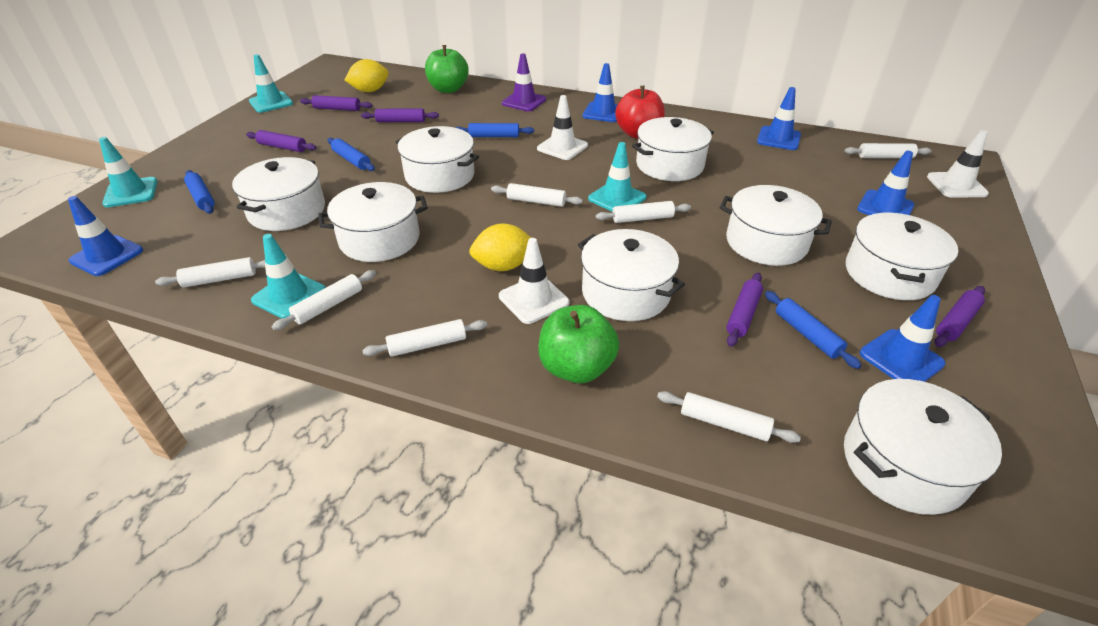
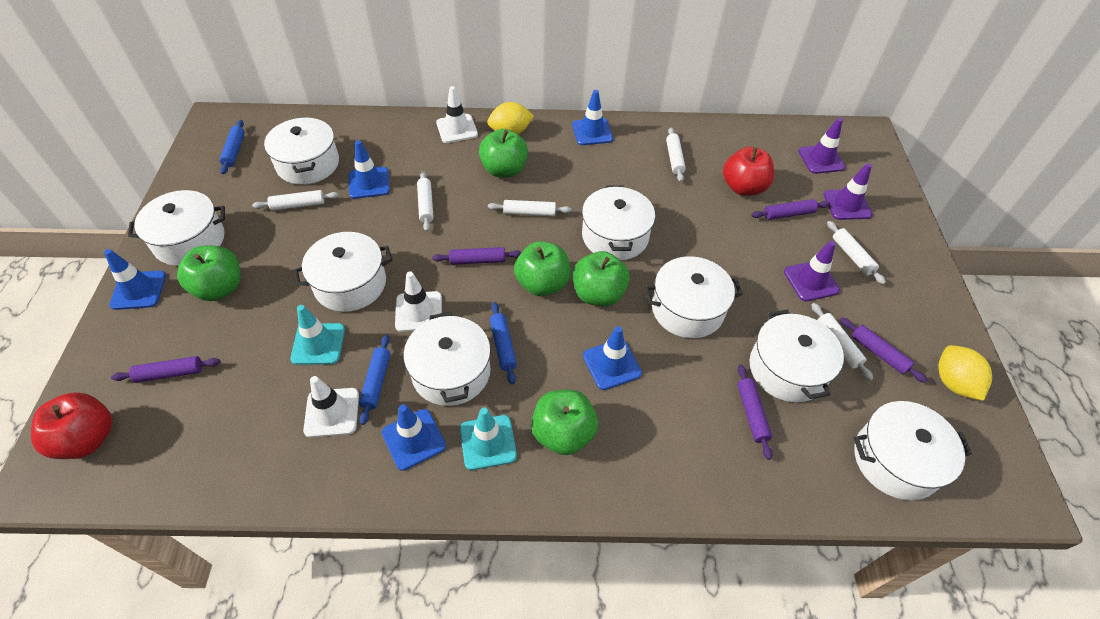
blue rolling pin: 4 -> 3
green apple: 2 -> 5
purple traffic cone: 1 -> 3
red apple: 1 -> 2
turquoise traffic cone: 4 -> 2
white rolling pin: 7 -> 6

